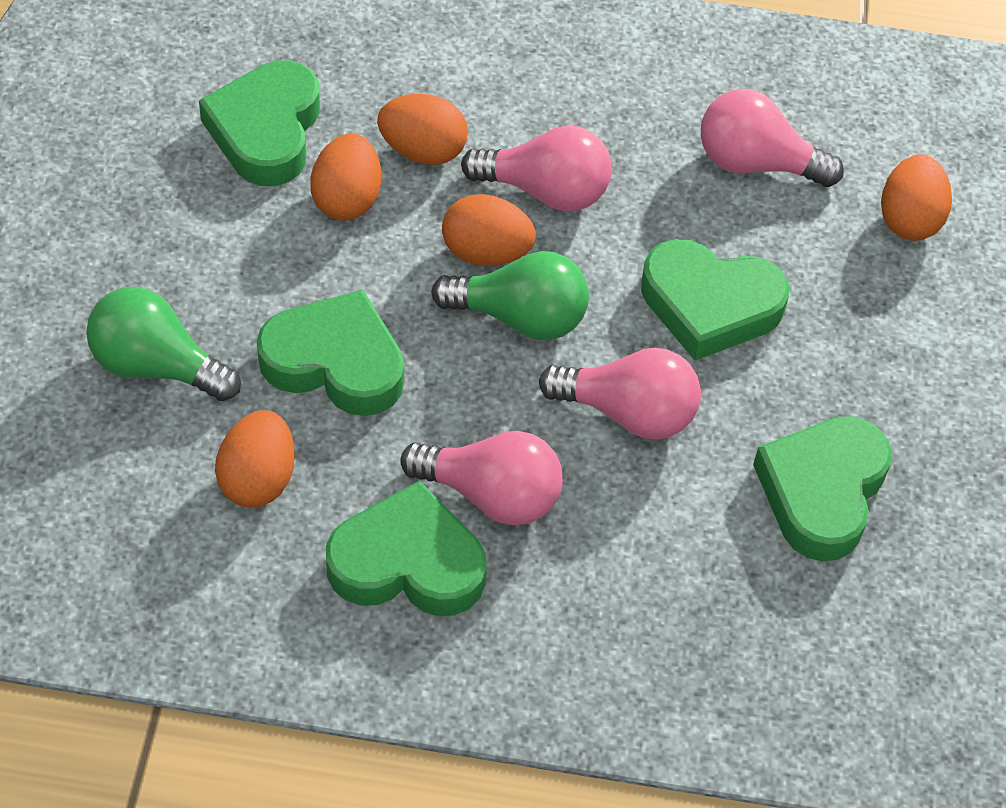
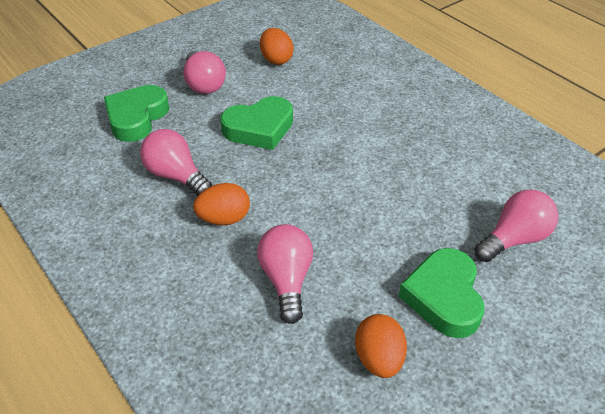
green heart: 5 -> 3
green light bulb: 2 -> 0
orange egg: 5 -> 3

